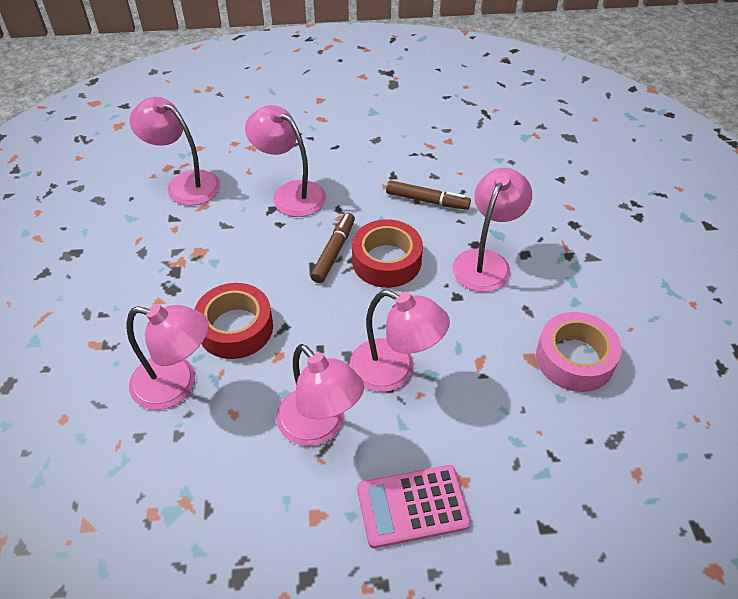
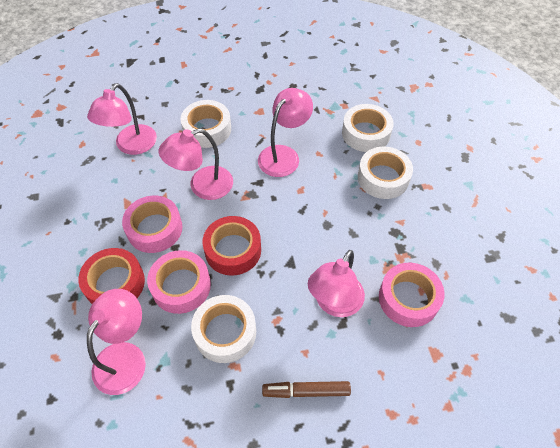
brown marker: 2 -> 1
pink calculator: 1 -> 0
pink lamp: 6 -> 5
pink tape: 1 -> 3
white tape: 0 -> 4

